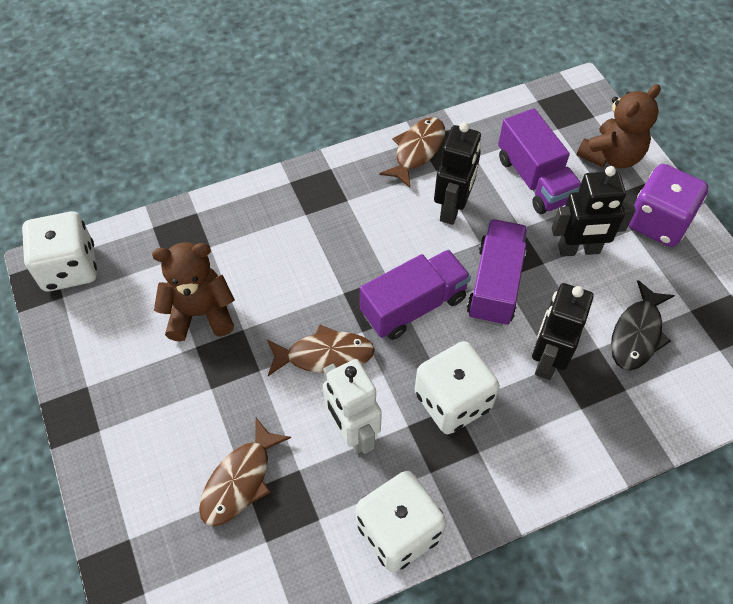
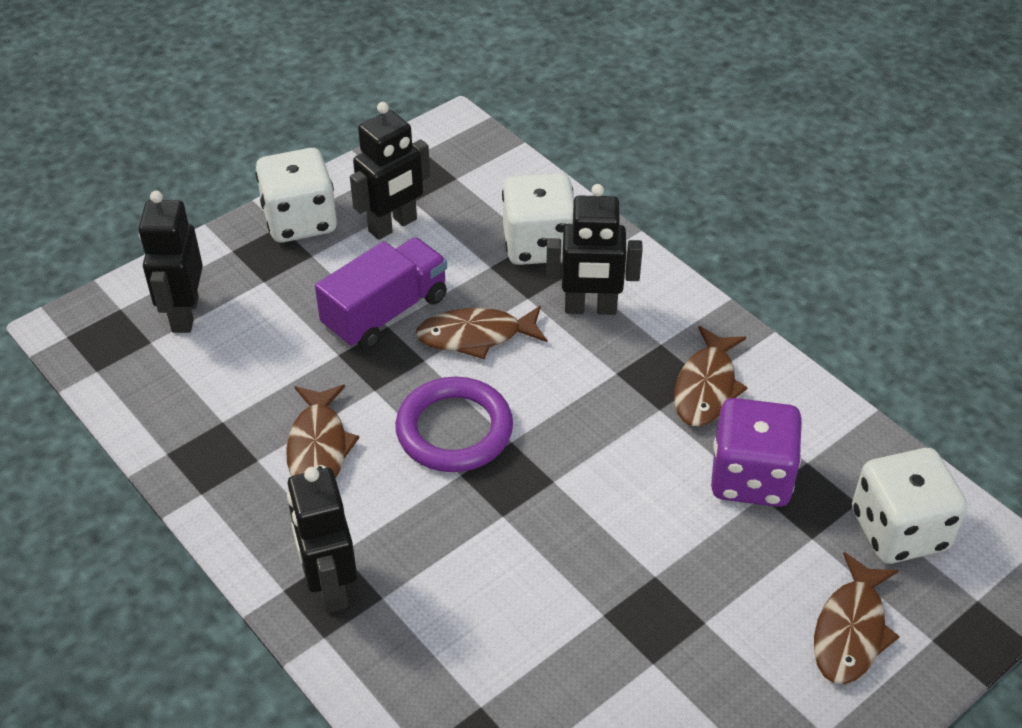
black fish: 1 -> 0
black robot: 3 -> 4
brown fish: 3 -> 4
brown teddy bear: 2 -> 0
purple ring: 0 -> 1
purple truck: 3 -> 1
white robot: 1 -> 0

